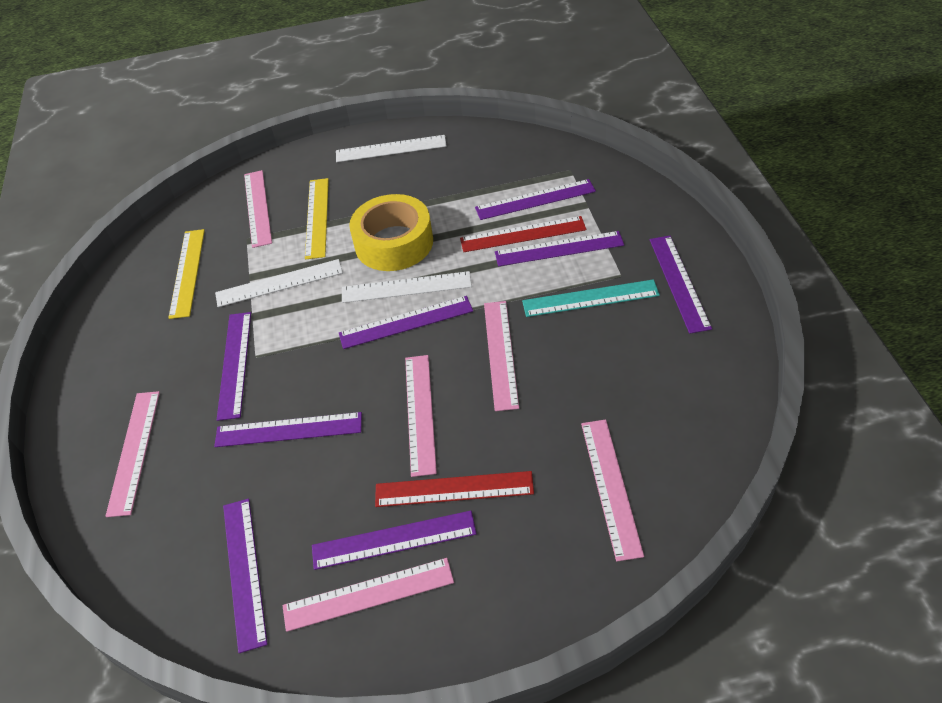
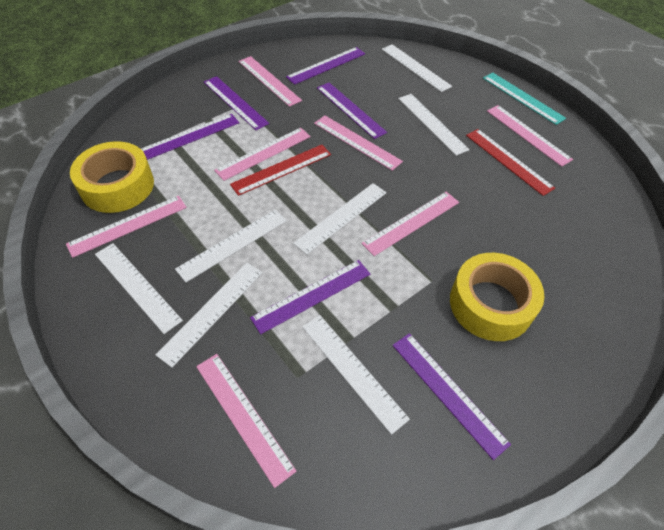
pink ruler: 6 -> 7
purple ruler: 8 -> 6
white ruler: 3 -> 7
yellow ruler: 2 -> 0
yellow tape: 1 -> 2

